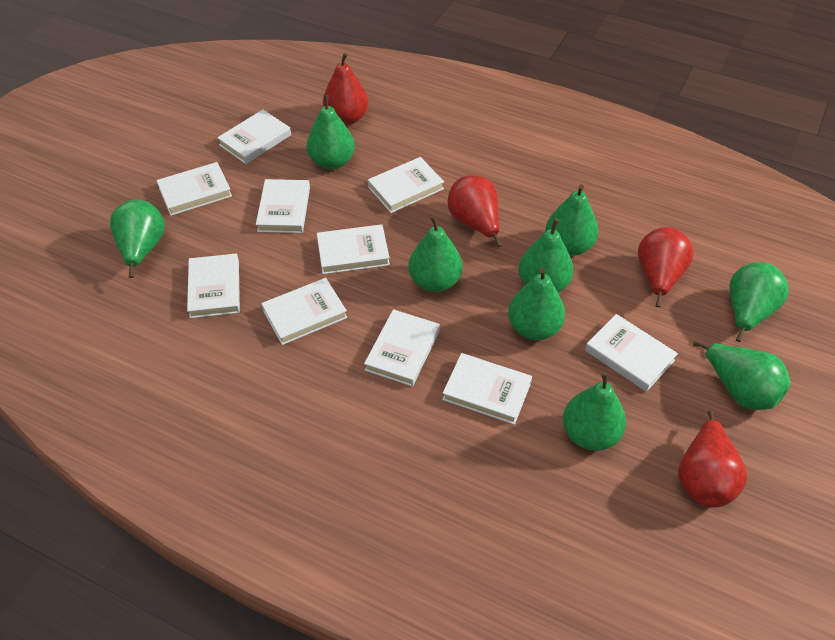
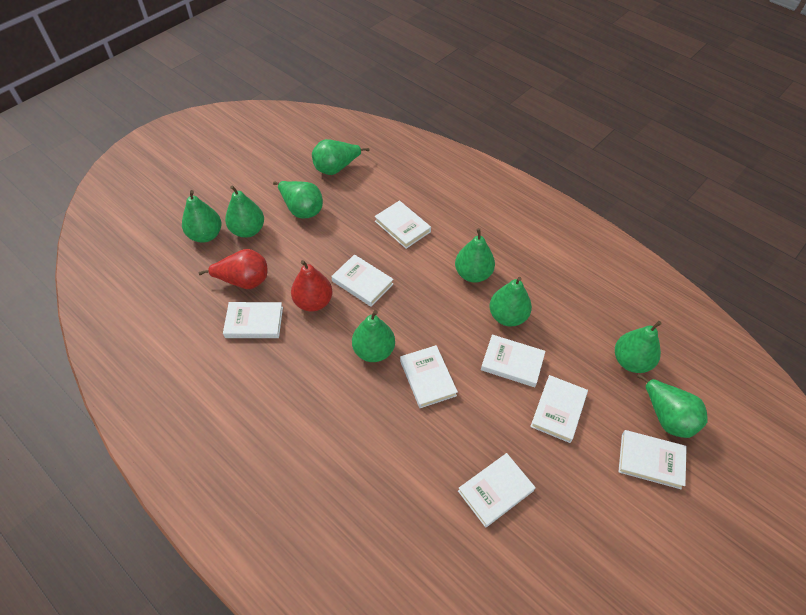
red pear: 4 -> 2
white book: 10 -> 8

